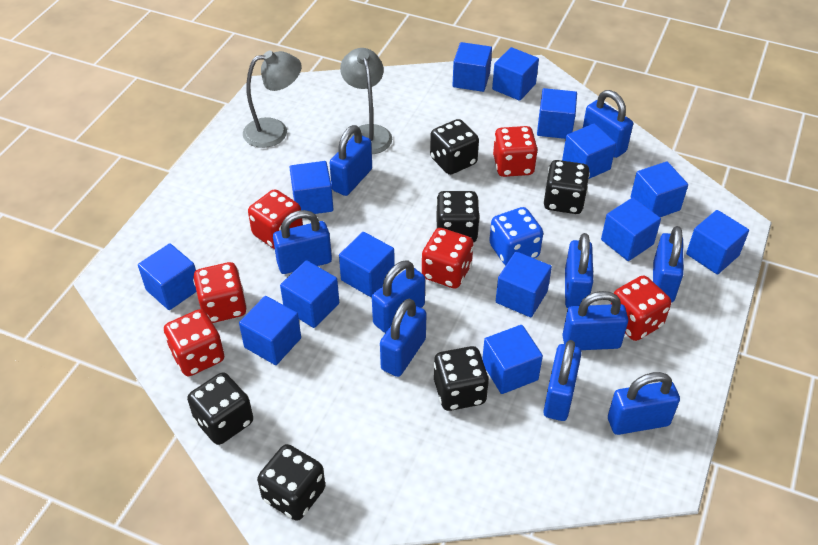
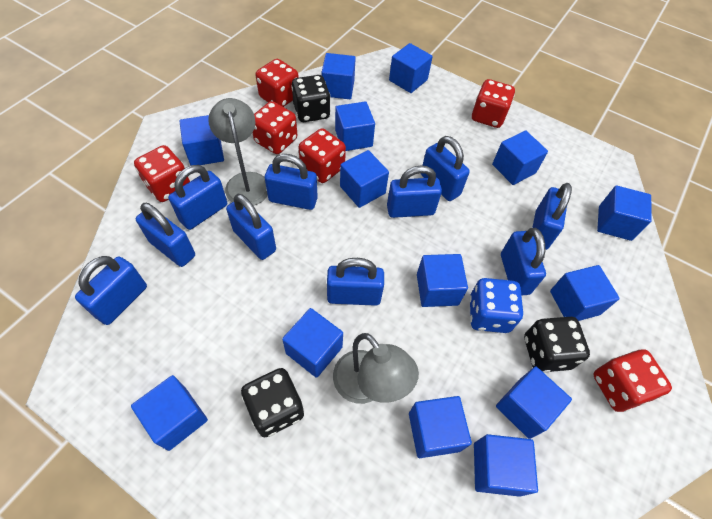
black dice: 6 -> 3

